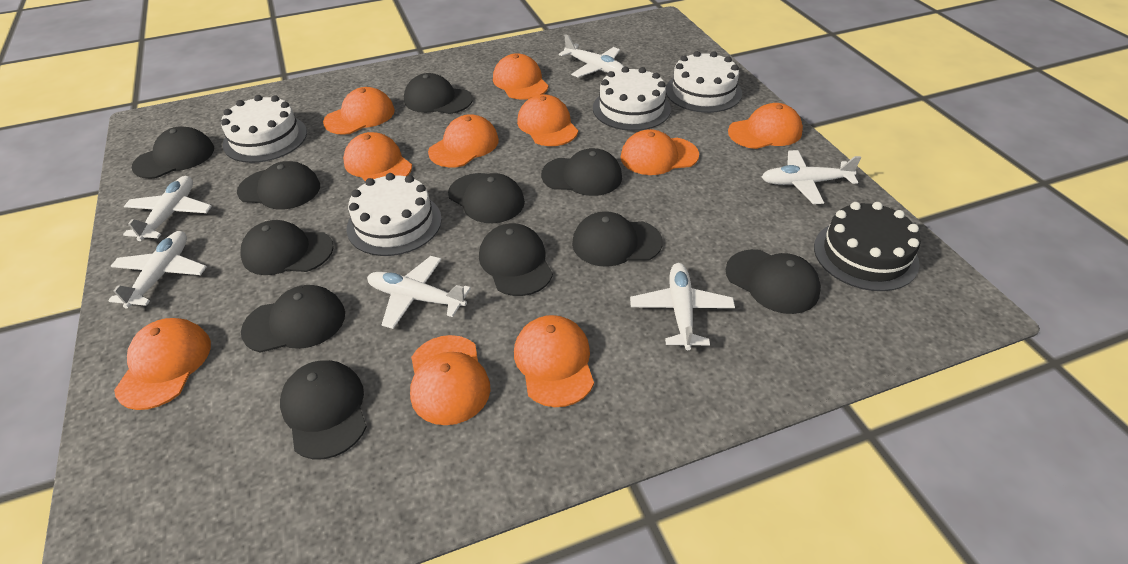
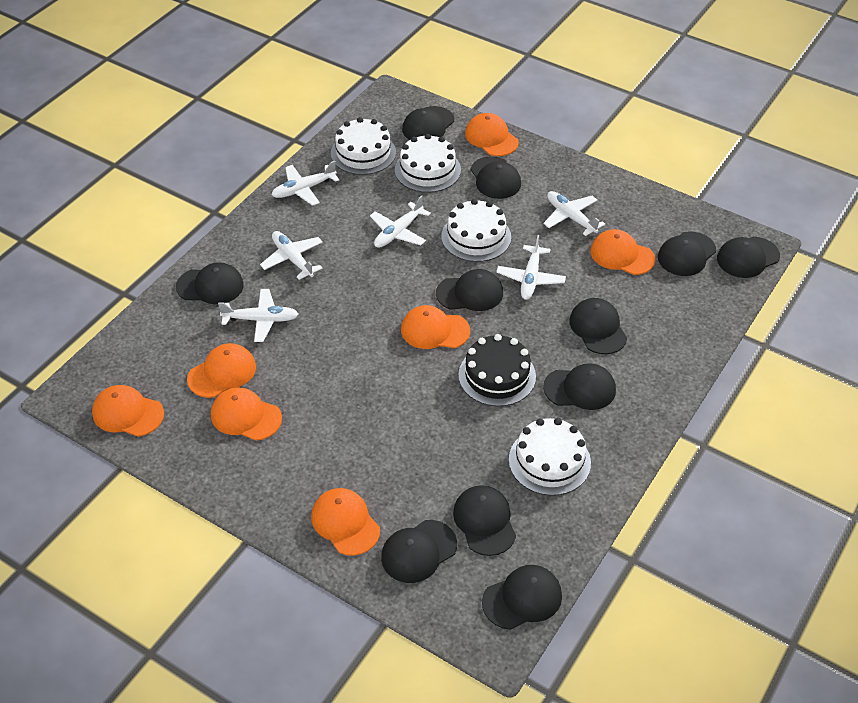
orange cap: 10 -> 7

